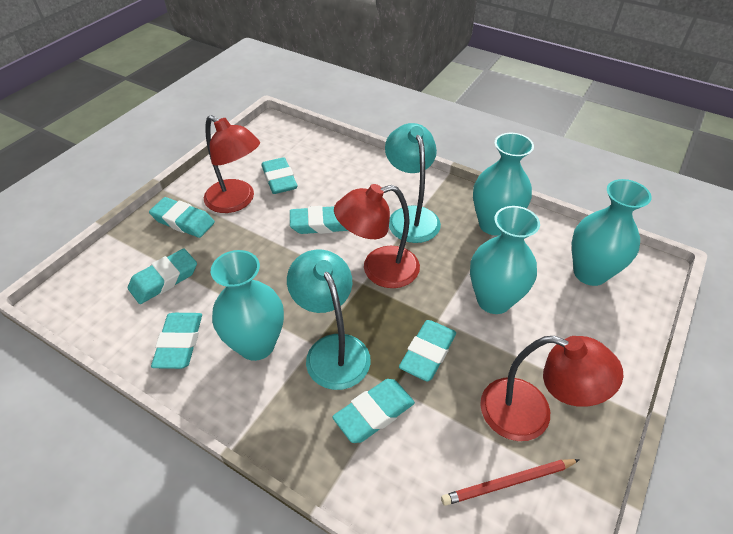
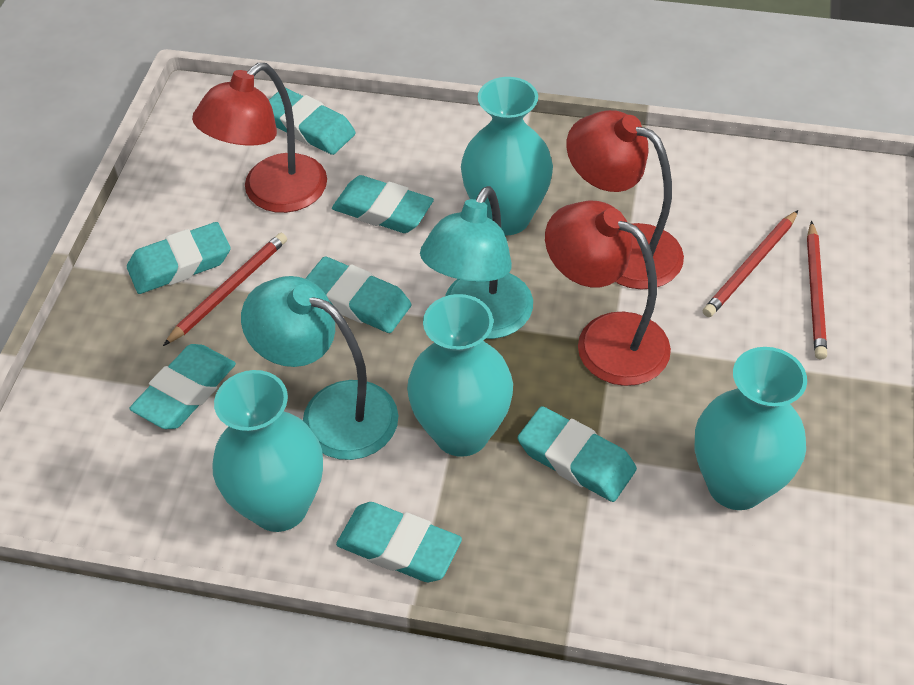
red pencil: 1 -> 3

